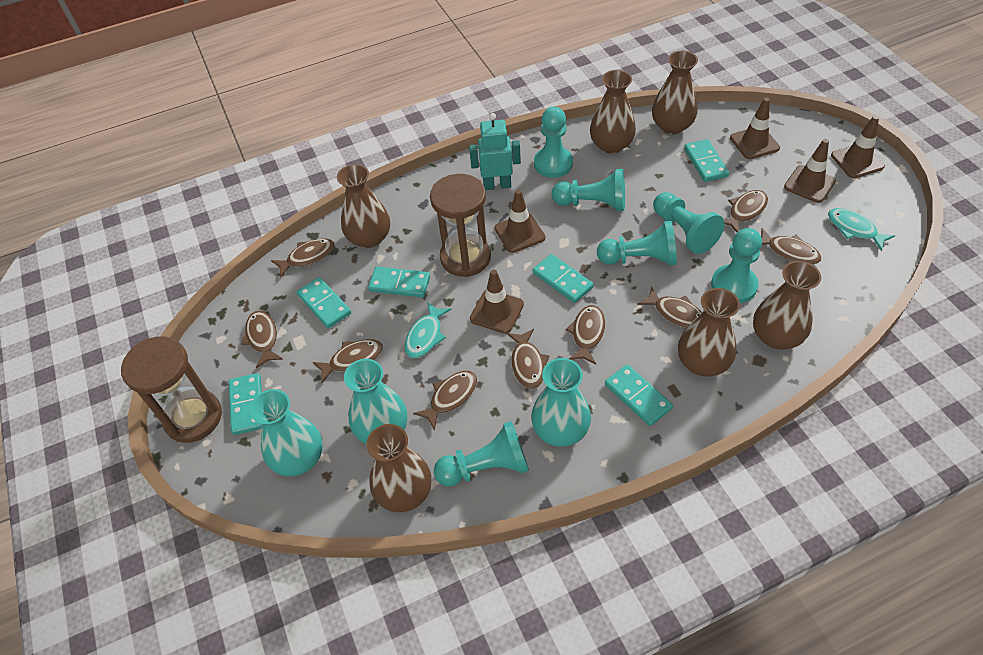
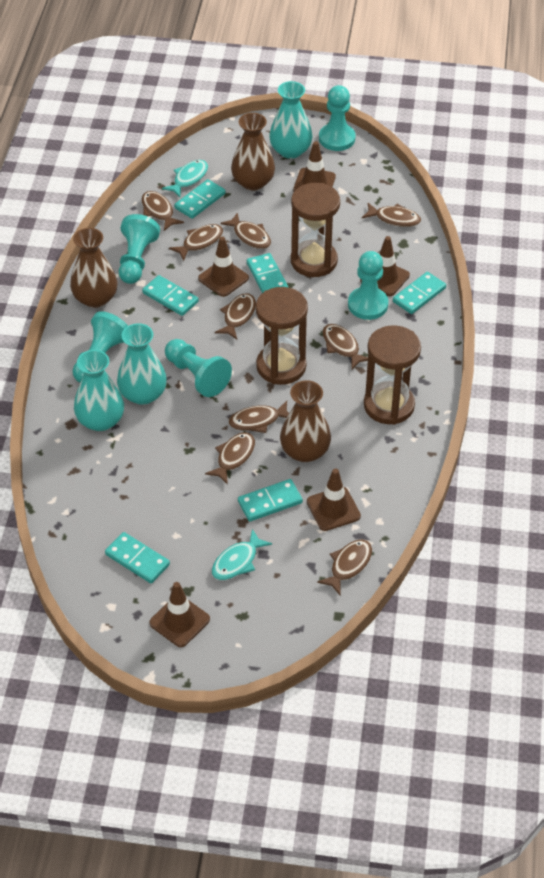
brown hourglass: 2 -> 3
brown vase: 6 -> 3
turquoise pawn: 6 -> 5
turquoise robot: 1 -> 0

